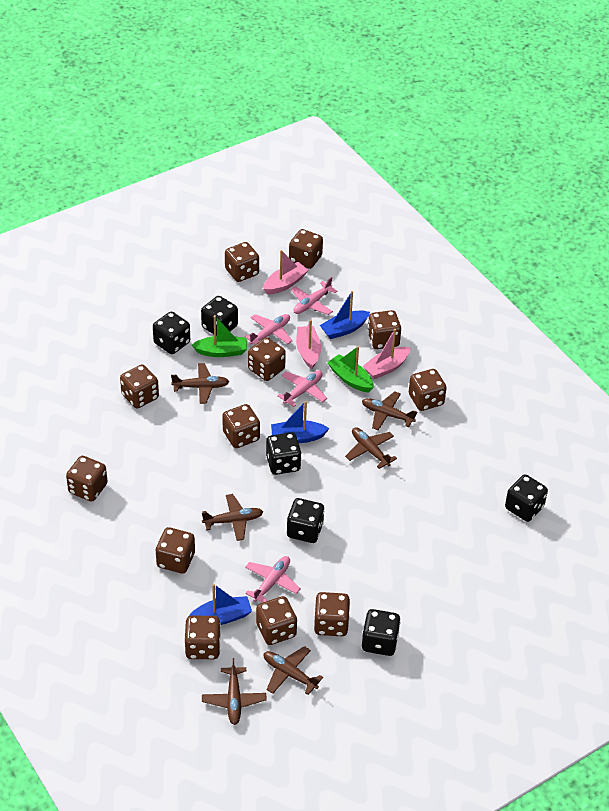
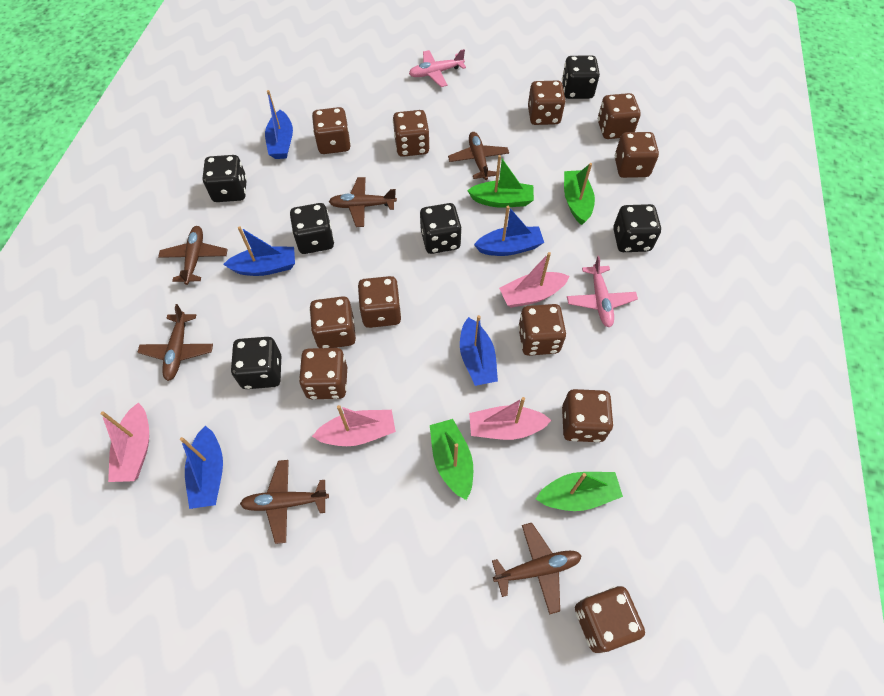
blue boat: 3 -> 5
brown dice: 12 -> 11
green boat: 2 -> 4
pink boat: 3 -> 4
pink plane: 4 -> 2

